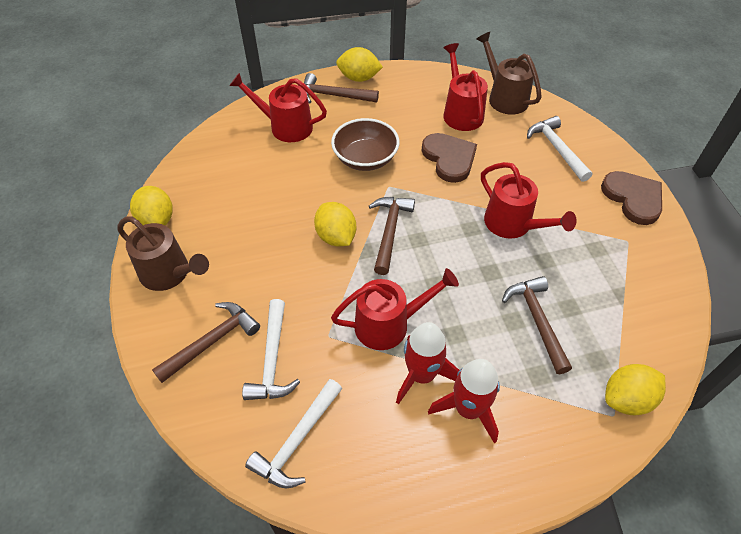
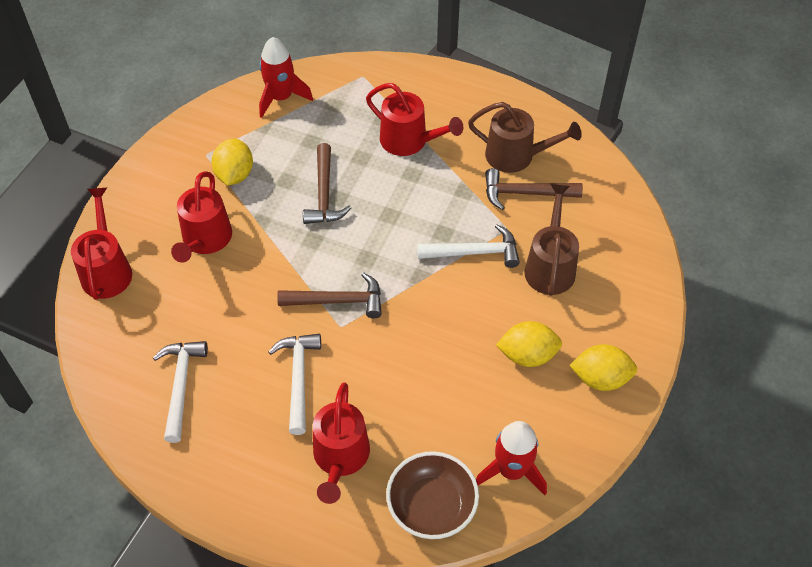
brown hammer: 4 -> 3
brown heart: 2 -> 0
yellow lemon: 4 -> 3

